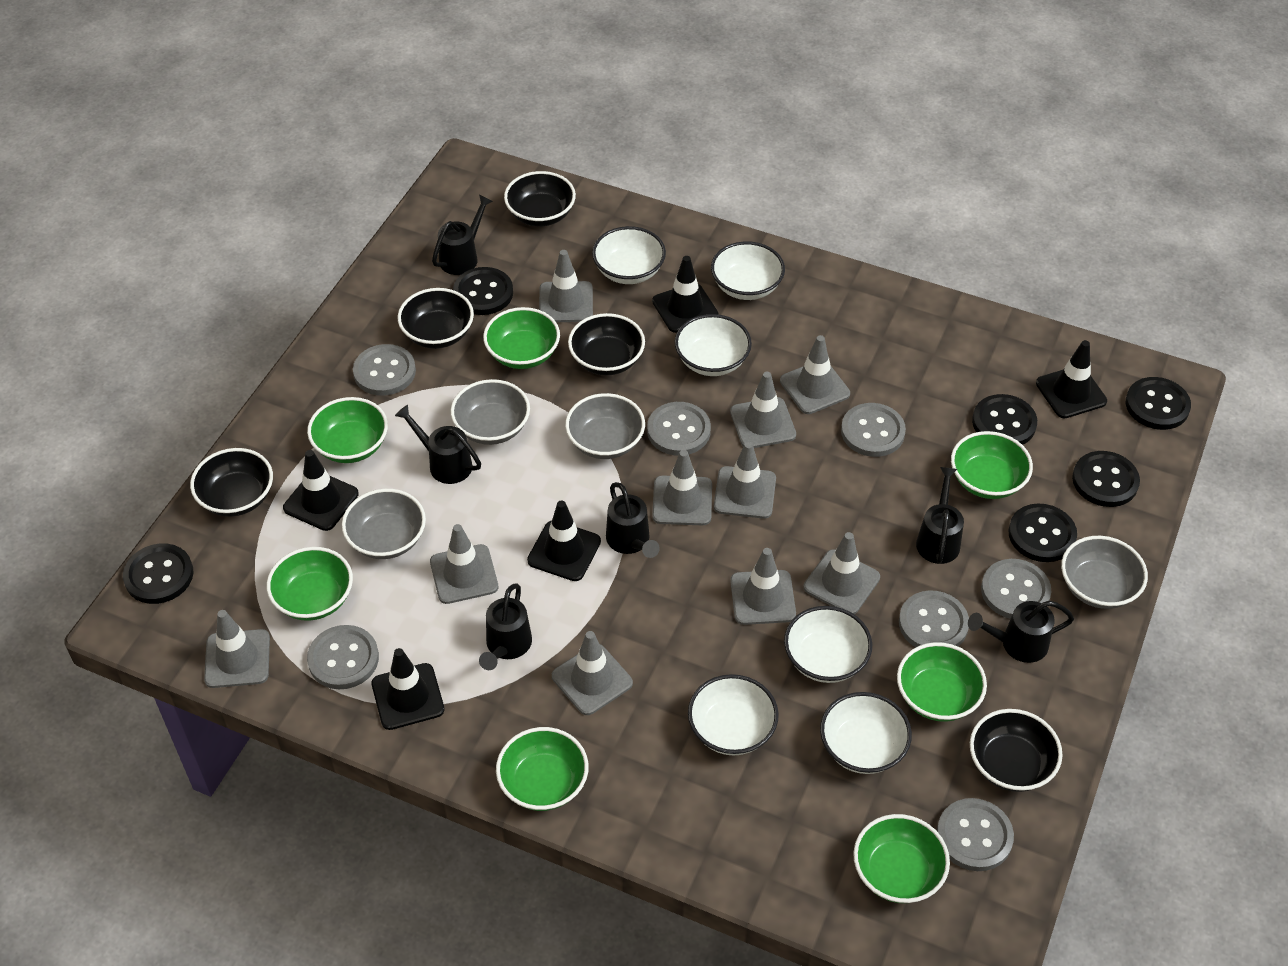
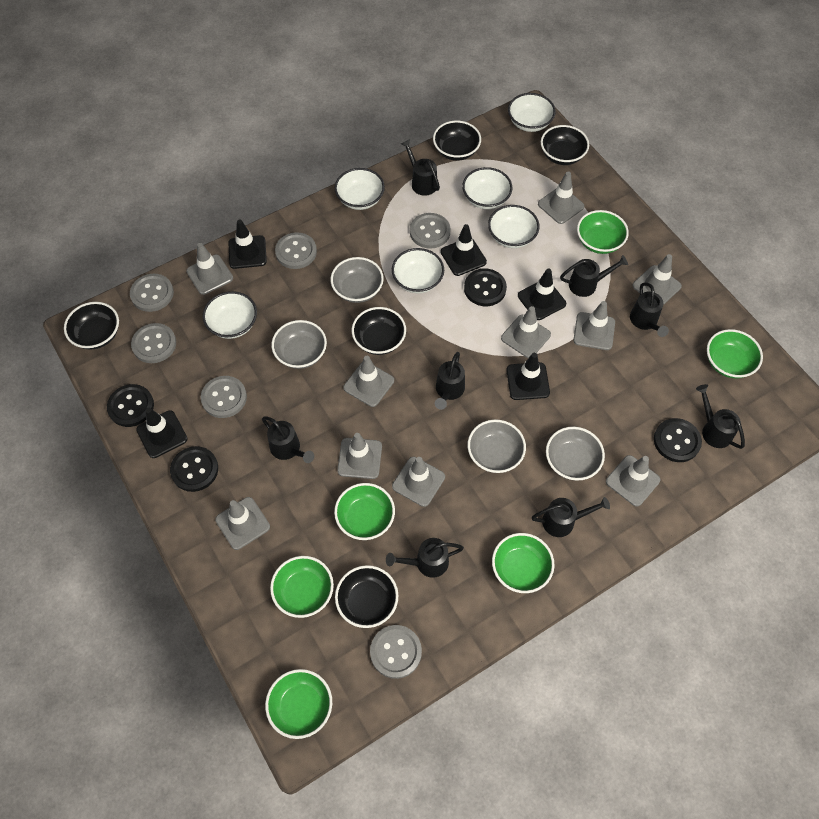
black button: 6 -> 4
black watering can: 6 -> 8
green bowl: 7 -> 6
grey button: 7 -> 6

